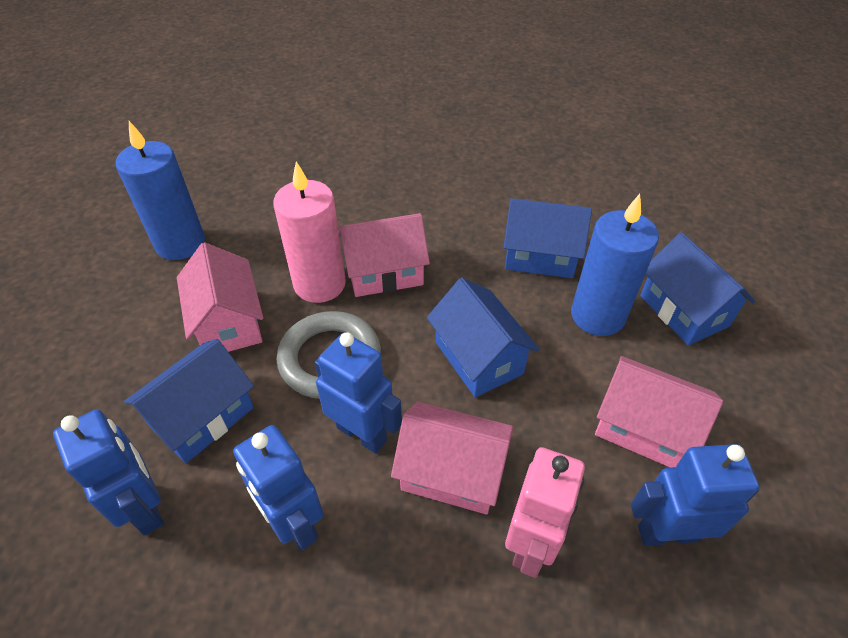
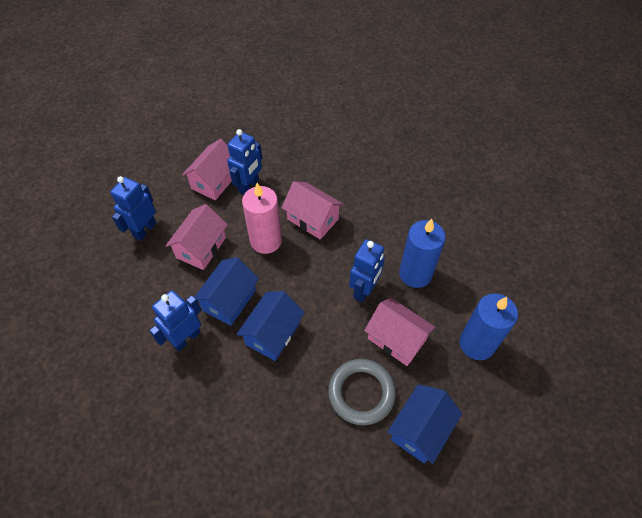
blue house: 4 -> 3
pink robot: 1 -> 0

